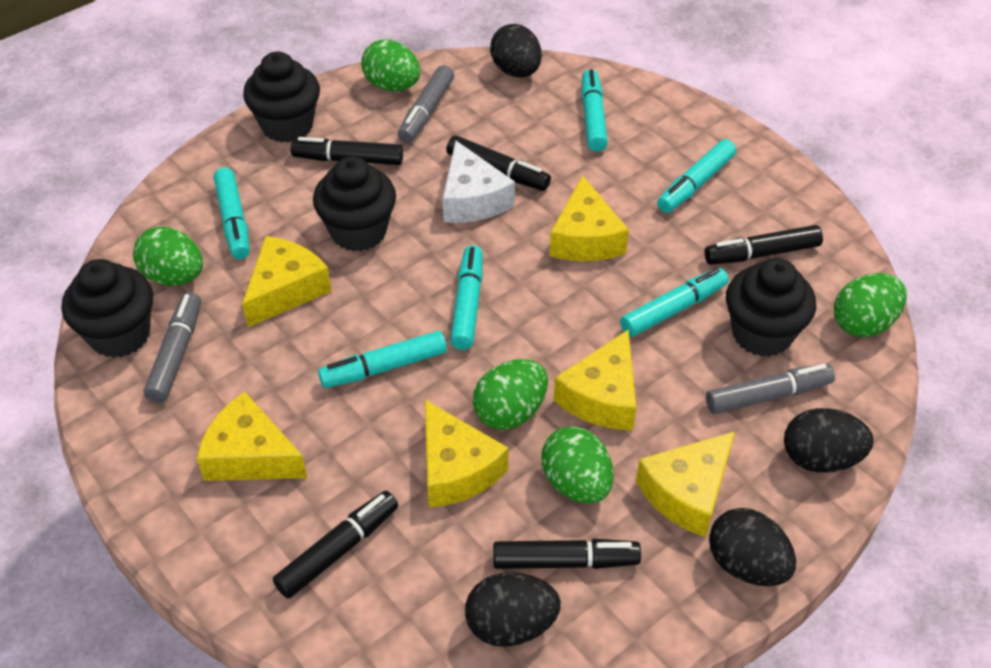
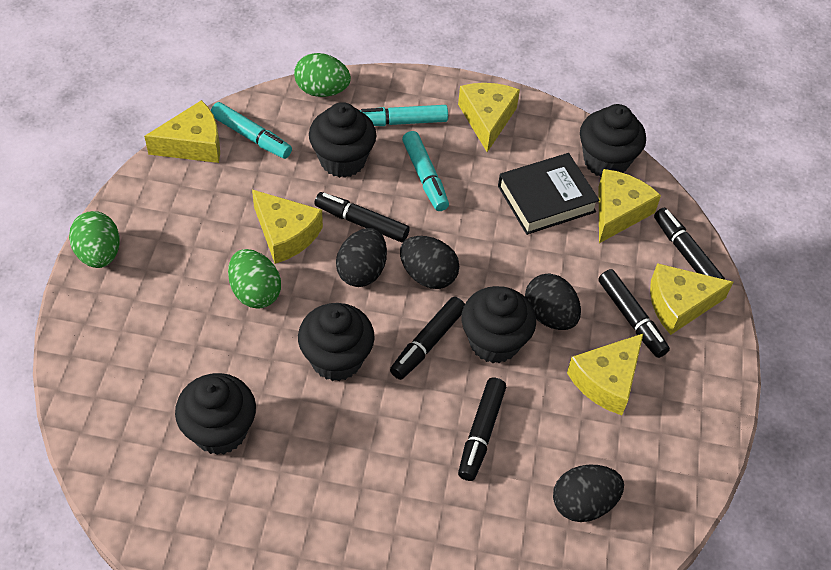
black book: 0 -> 1
black cupcake: 4 -> 5
green egg: 5 -> 3
grey marker: 3 -> 0
turquoise marker: 6 -> 3
white cheese: 1 -> 0

